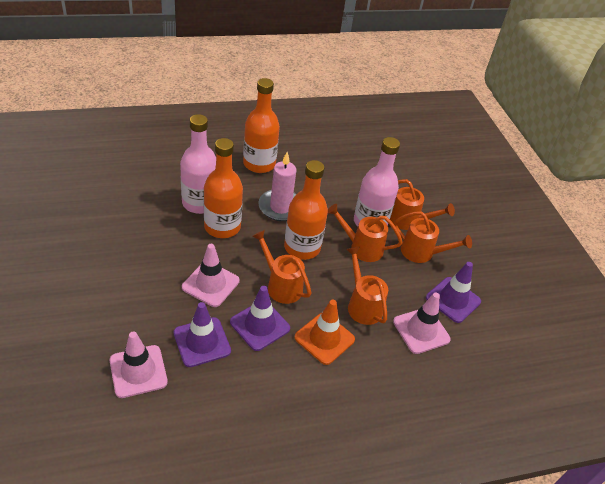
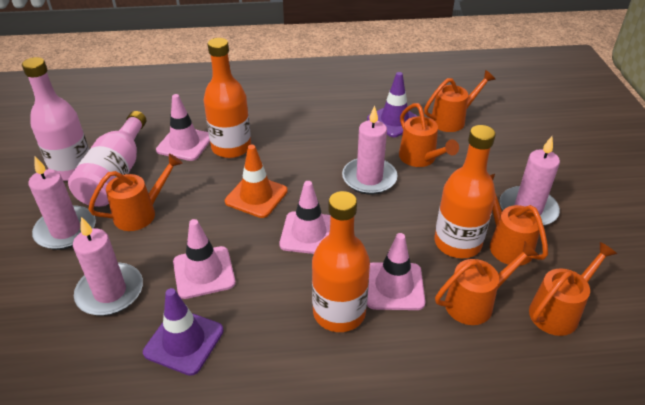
orange watering can: 5 -> 6
pink candle: 1 -> 4
pink traffic cone: 3 -> 4
purple traffic cone: 3 -> 2

